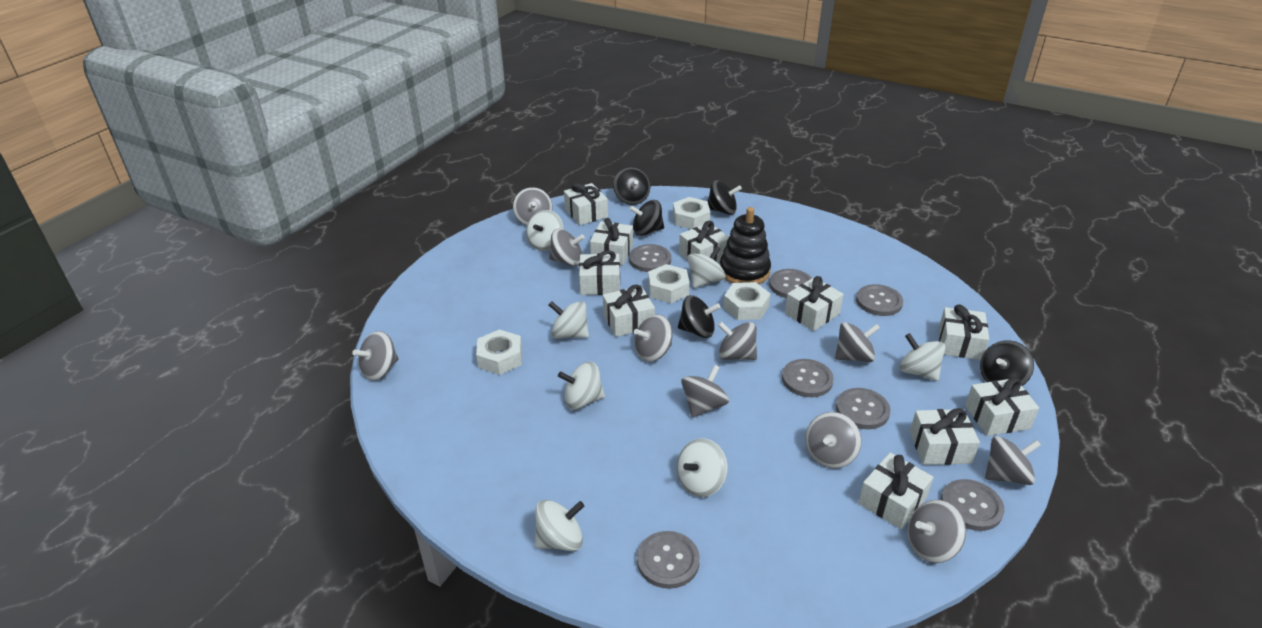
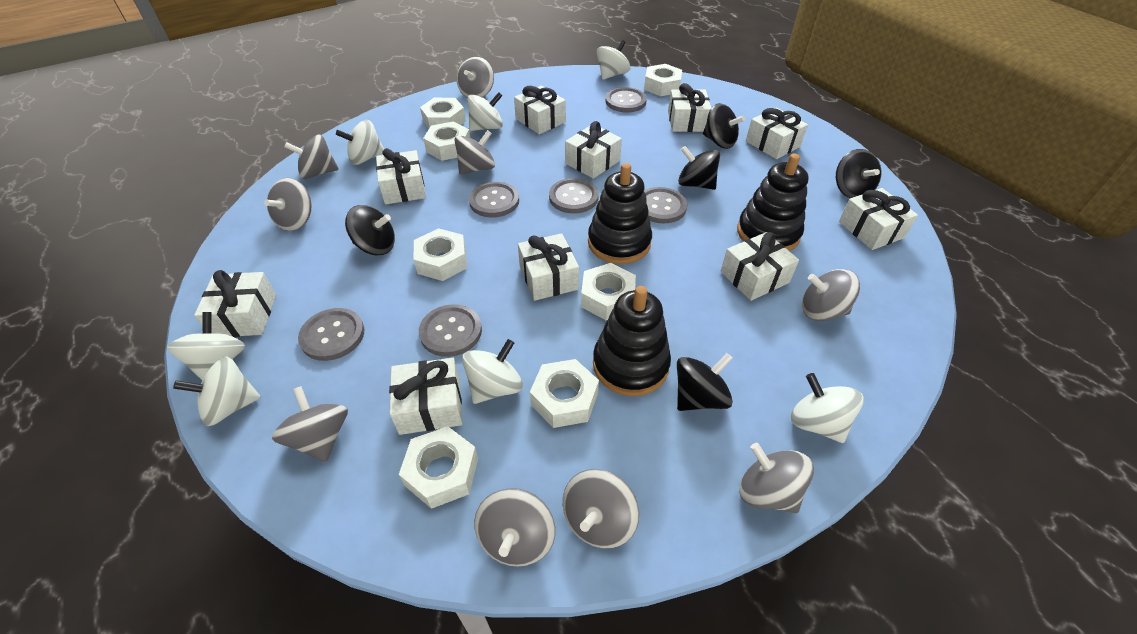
black stacking toy: 1 -> 3
grey button: 7 -> 6
grey spinning top: 10 -> 9
white nut: 4 -> 7

